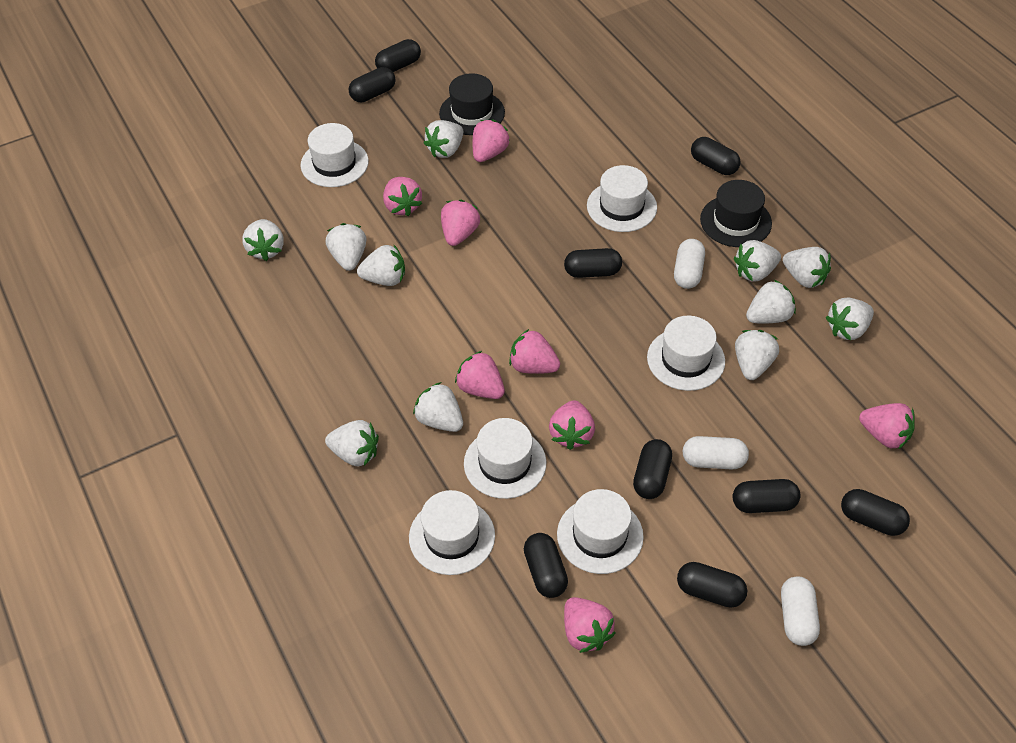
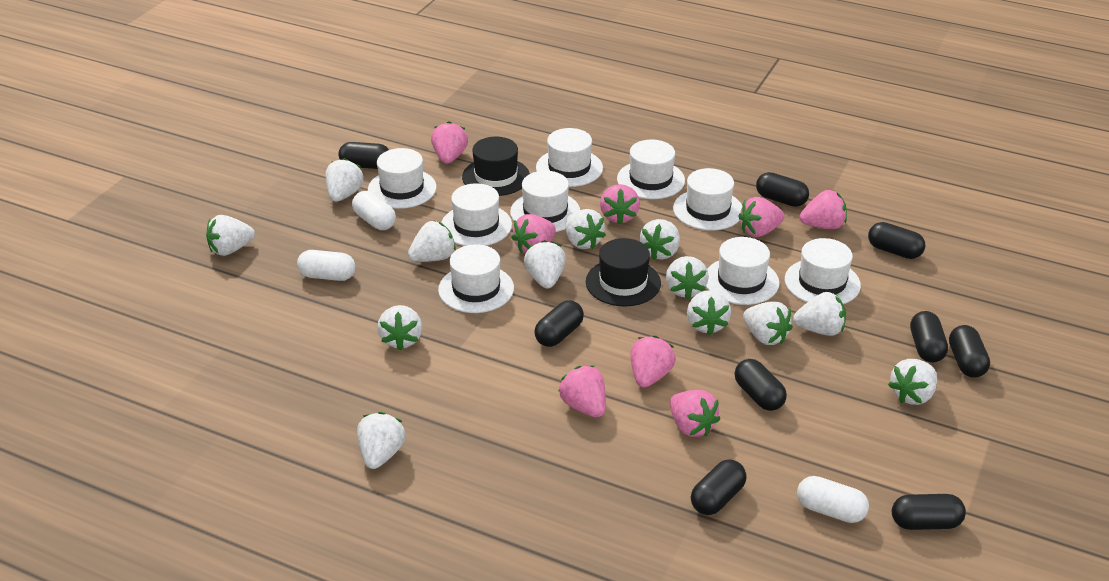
white hat: 6 -> 9
white strawberry: 11 -> 13

